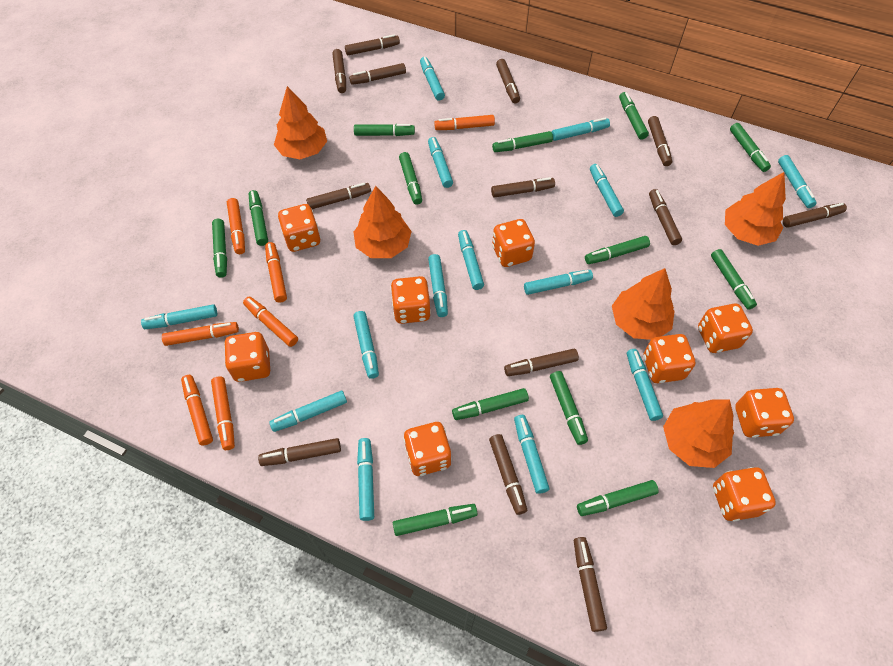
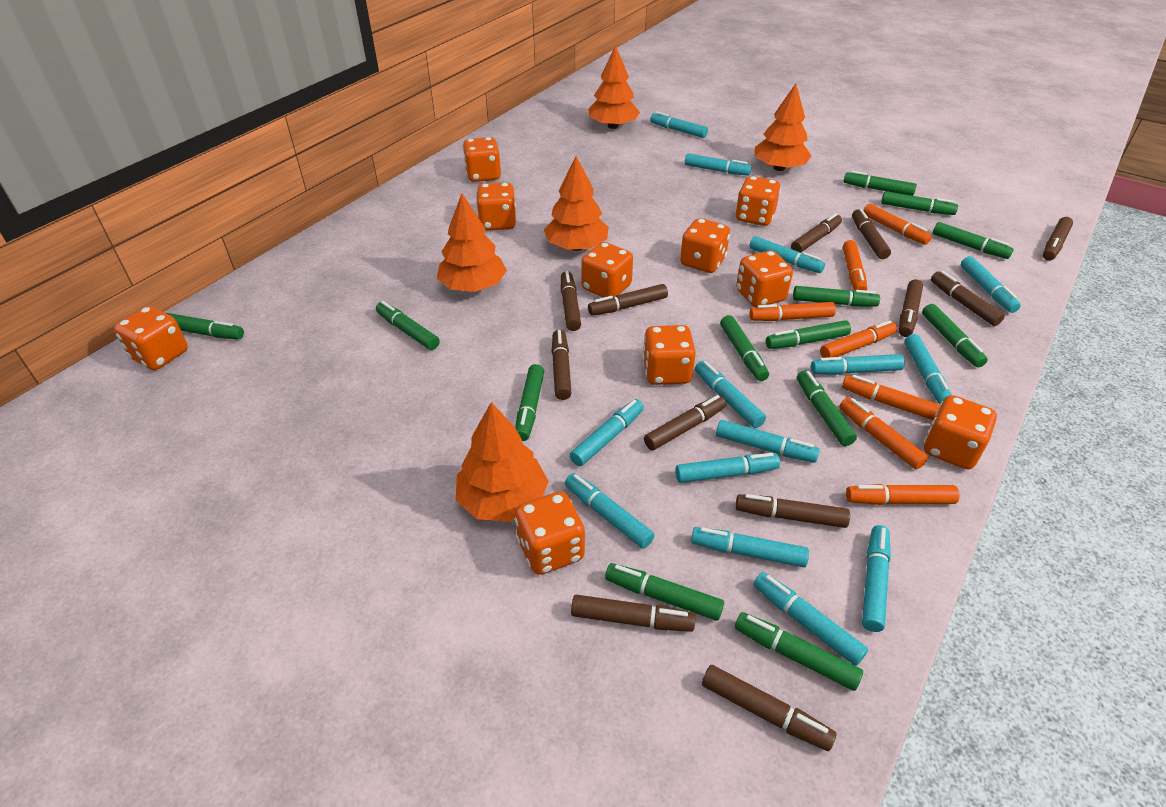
brown marker: 13 -> 12
orange dice: 9 -> 10

